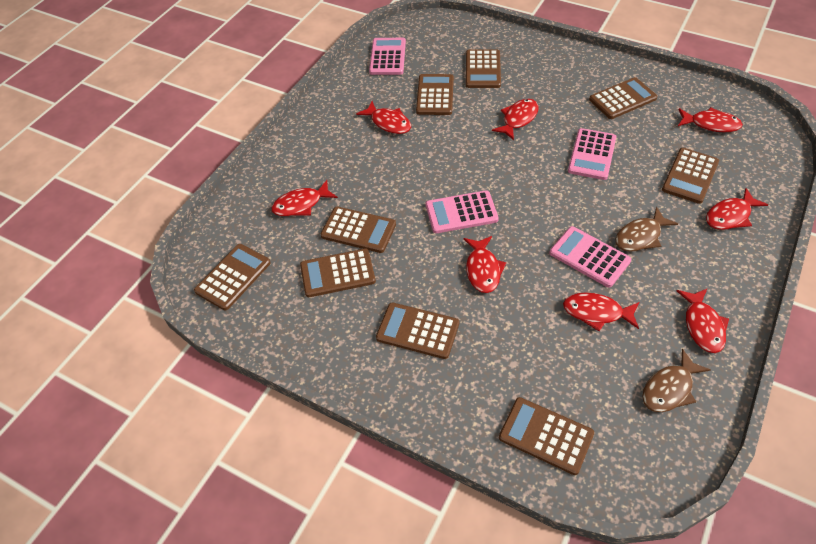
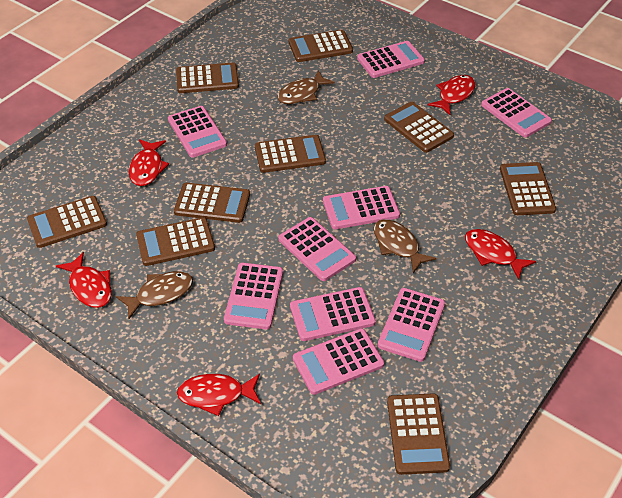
brown fish: 2 -> 3
pink calculator: 4 -> 9
red fish: 8 -> 5

